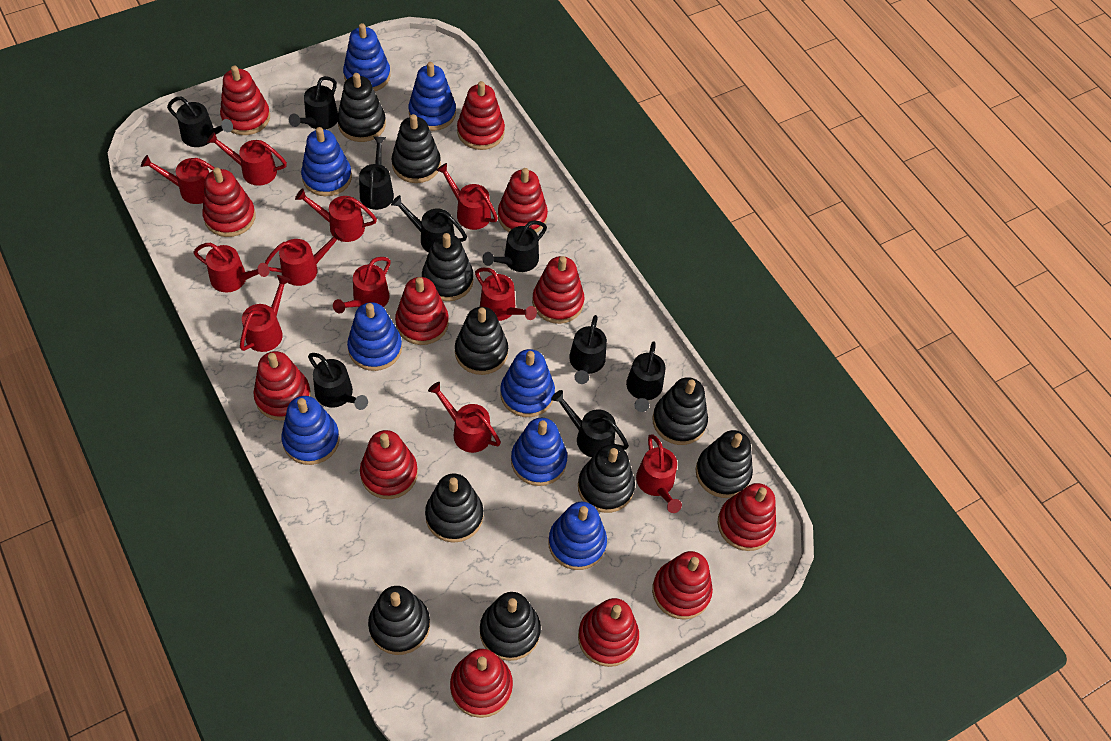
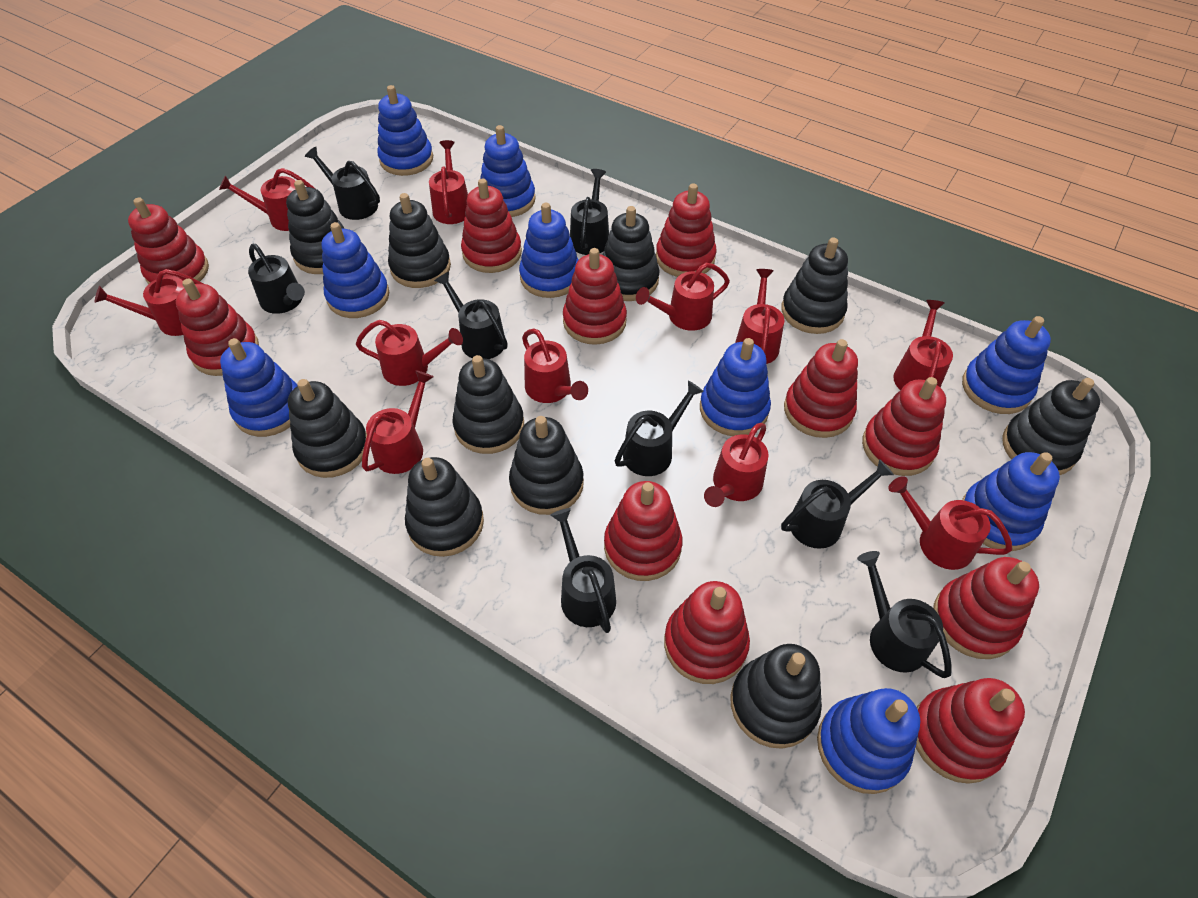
black watering can: 9 -> 8
blue stacking toy: 8 -> 9
red stacking toy: 12 -> 11

